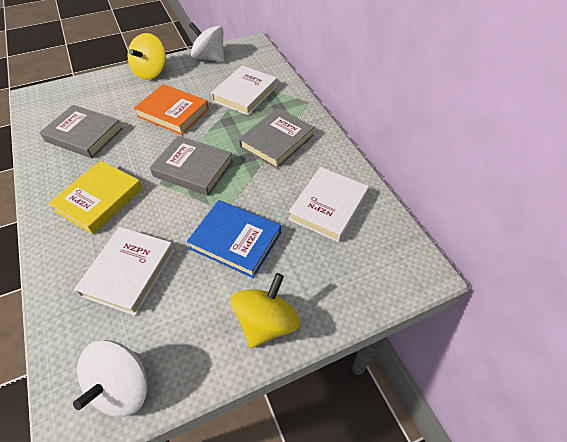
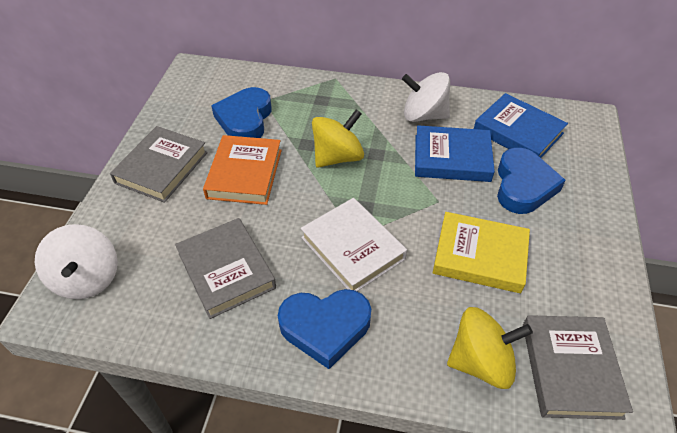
blue book: 1 -> 2
blue heart: 0 -> 3
white book: 3 -> 1

